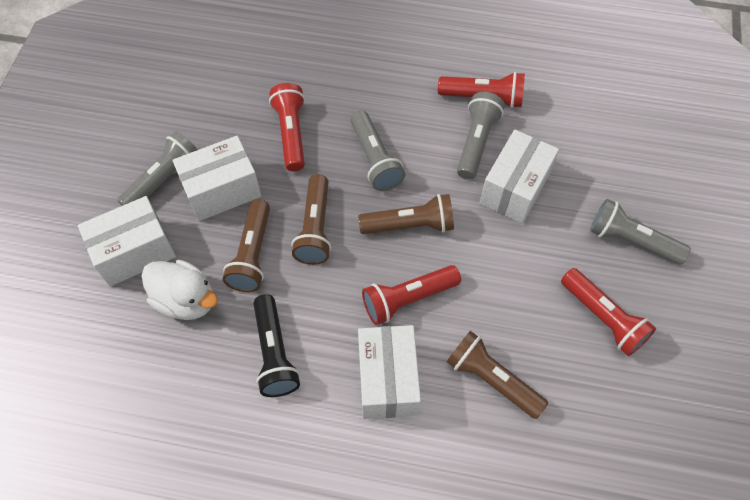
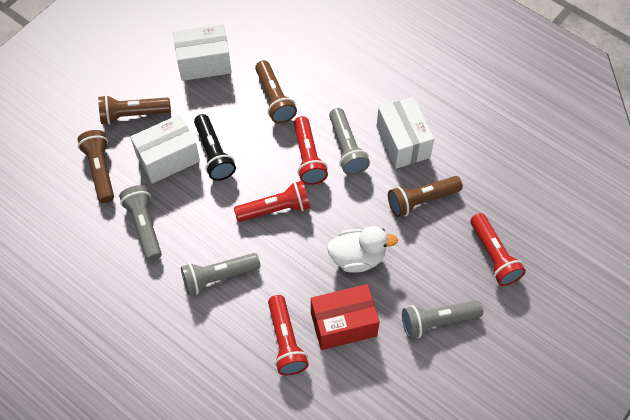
red box: 0 -> 1
white box: 4 -> 3

